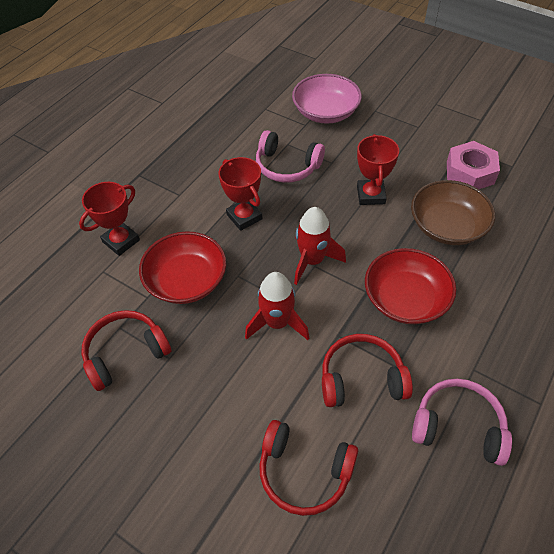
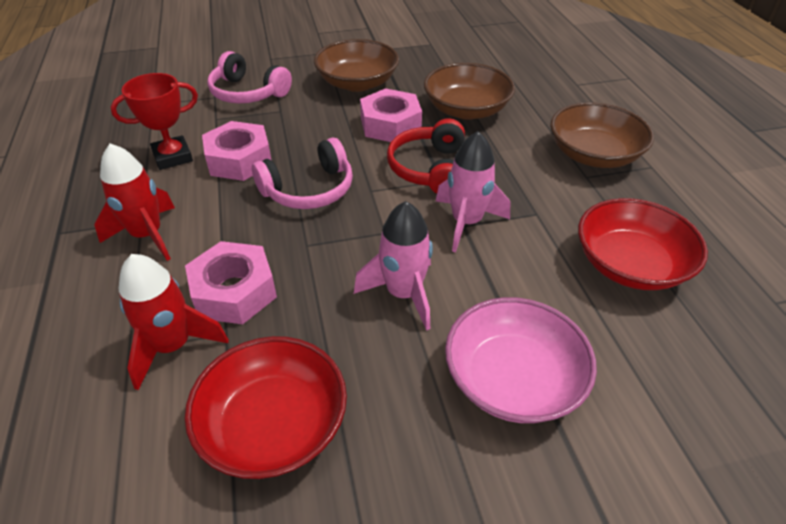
brown bowl: 1 -> 3
pink nut: 1 -> 3
pink rocket: 0 -> 2
red headphones: 3 -> 1
red trophy: 3 -> 1

